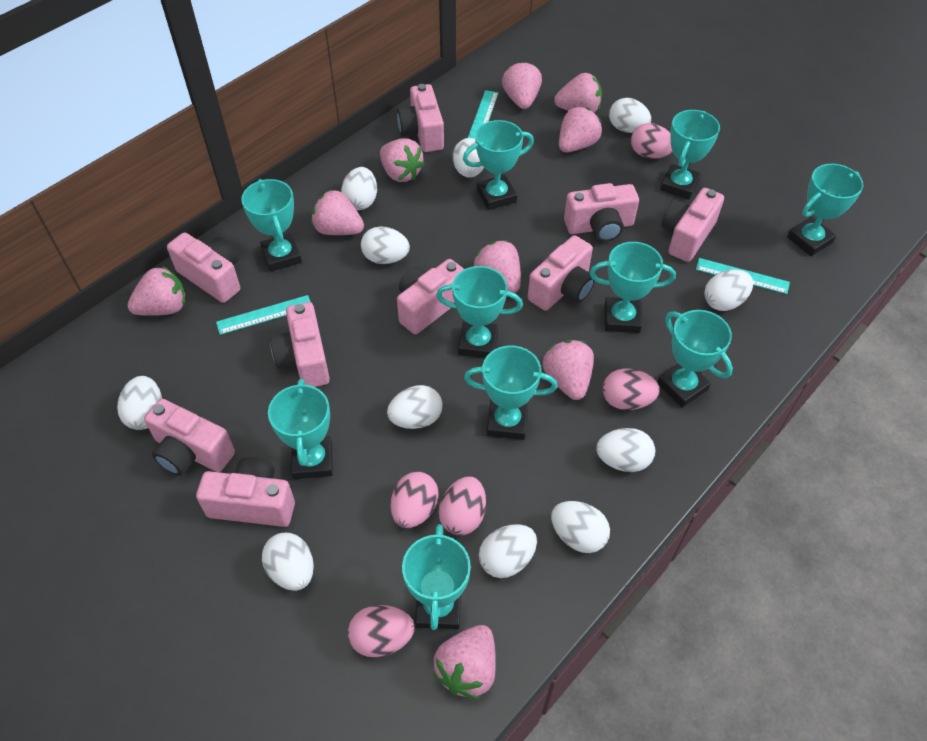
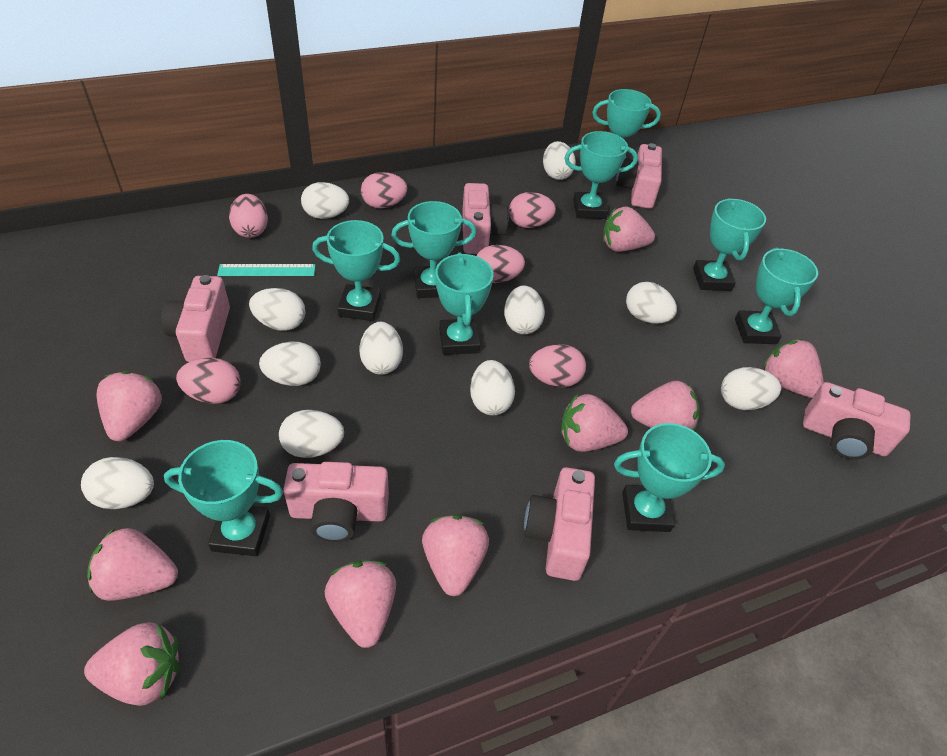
pink camera: 9 -> 6
pink egg: 5 -> 6
turquoise ruler: 3 -> 1
turquoise trophy: 10 -> 9

